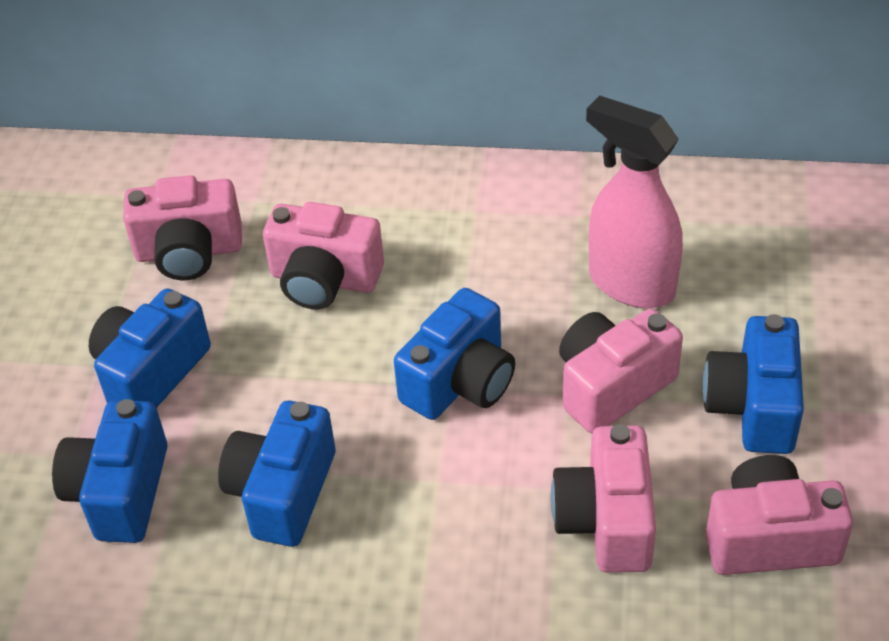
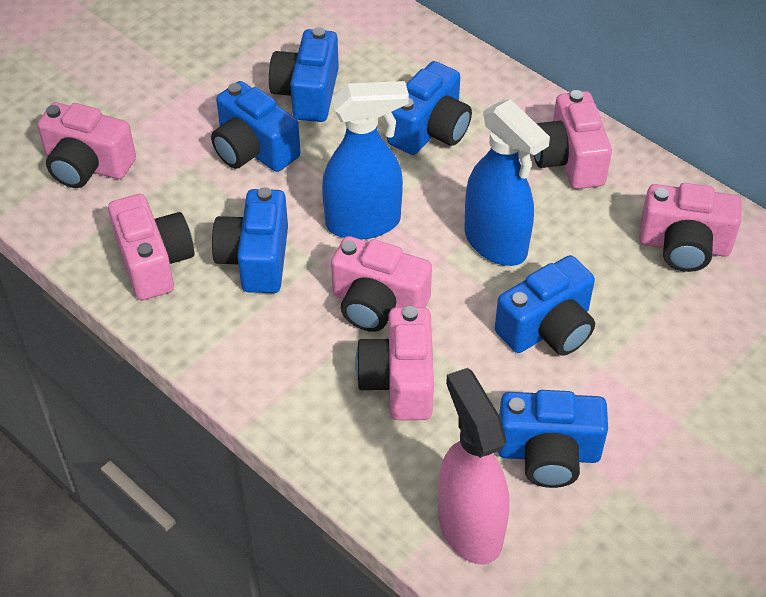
blue camera: 5 -> 6
blue spray bottle: 0 -> 2
pink camera: 5 -> 6

